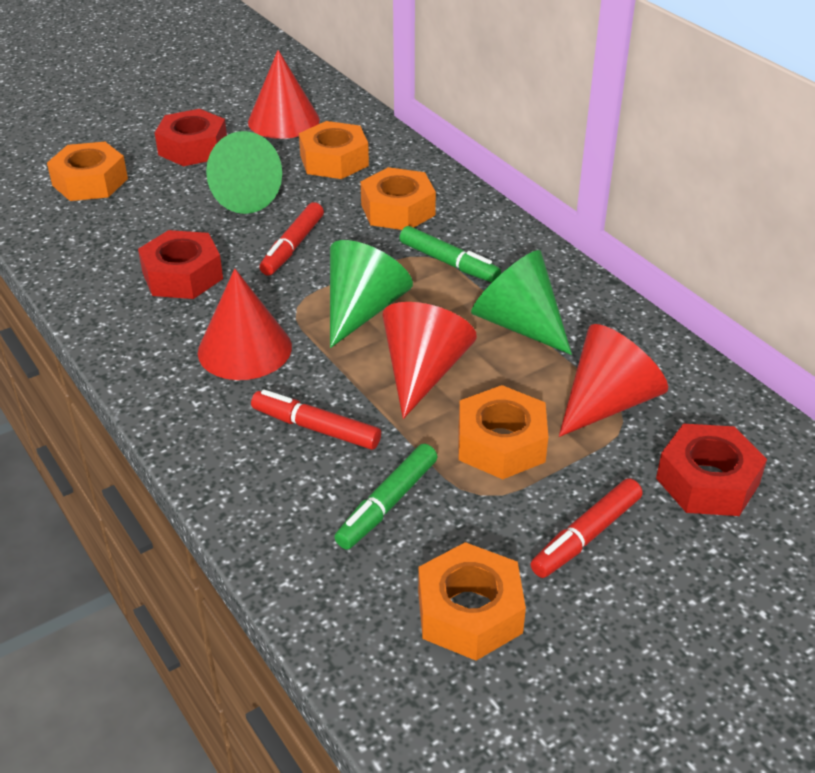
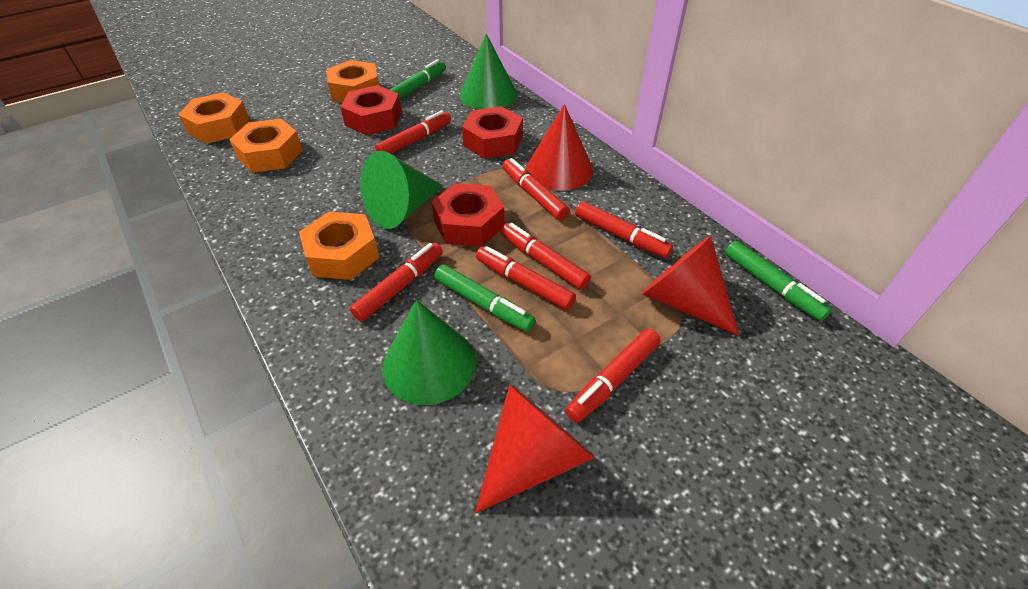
green marker: 2 -> 3
orange nut: 5 -> 4
red cone: 4 -> 3
red marker: 3 -> 7

